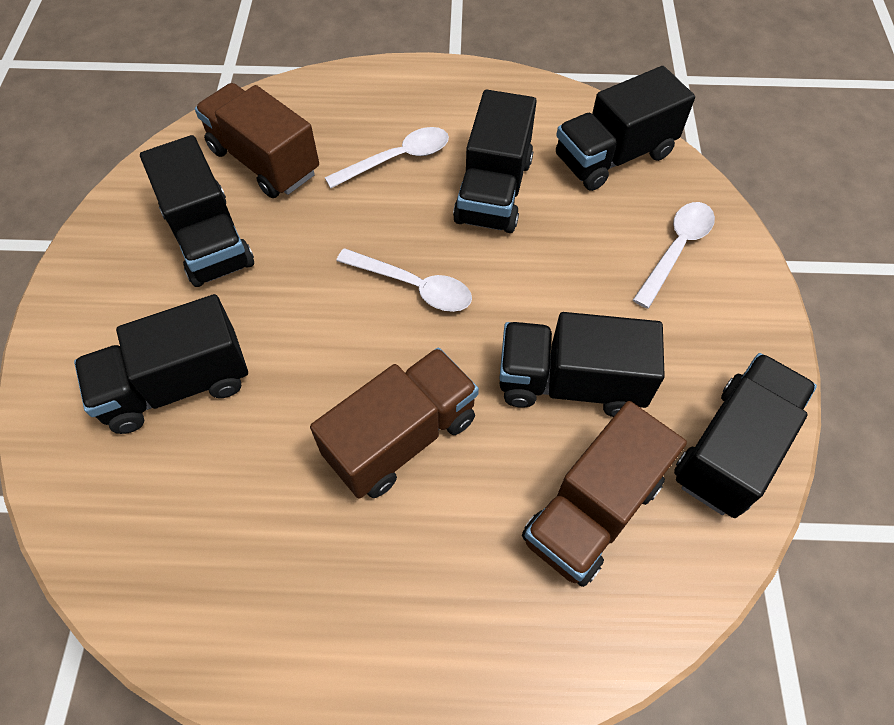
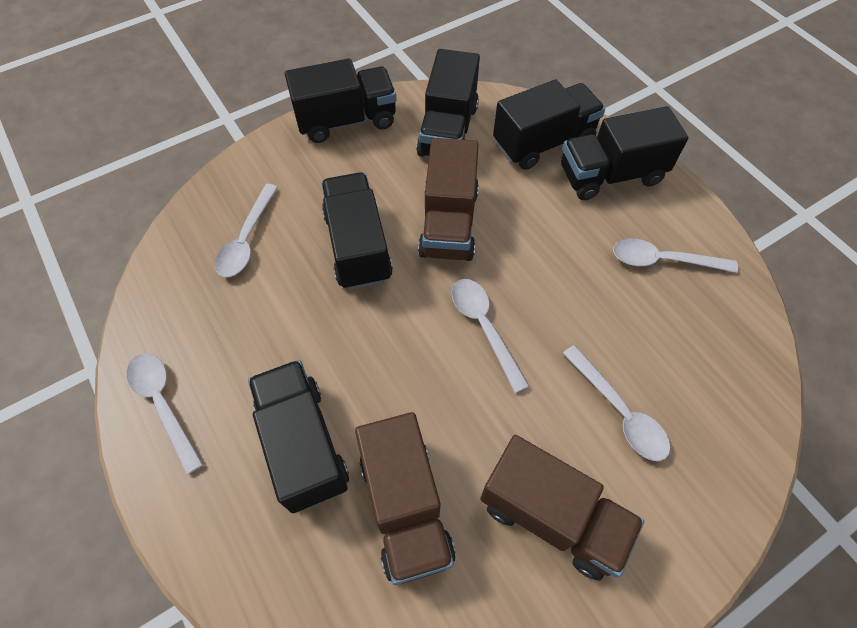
white spoon: 3 -> 5

